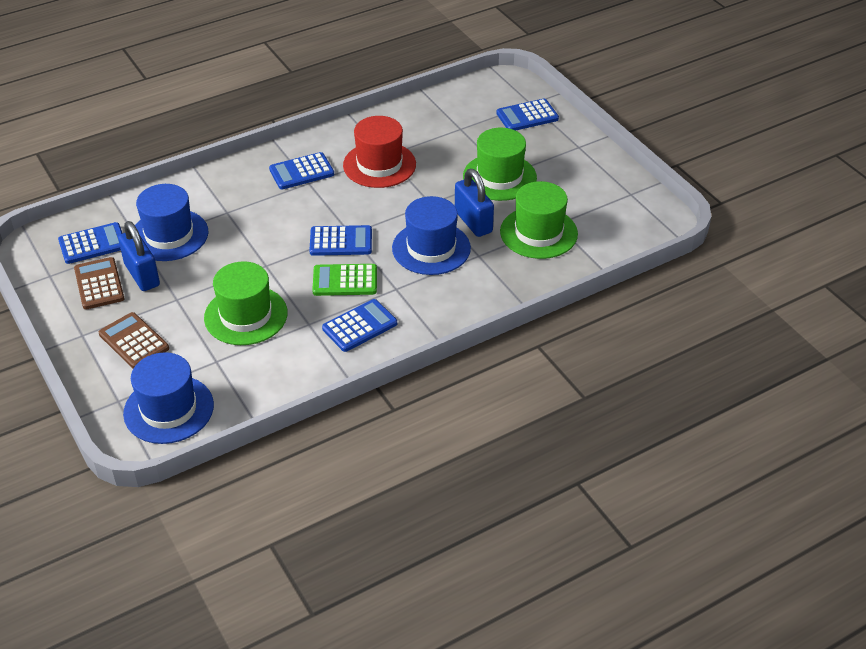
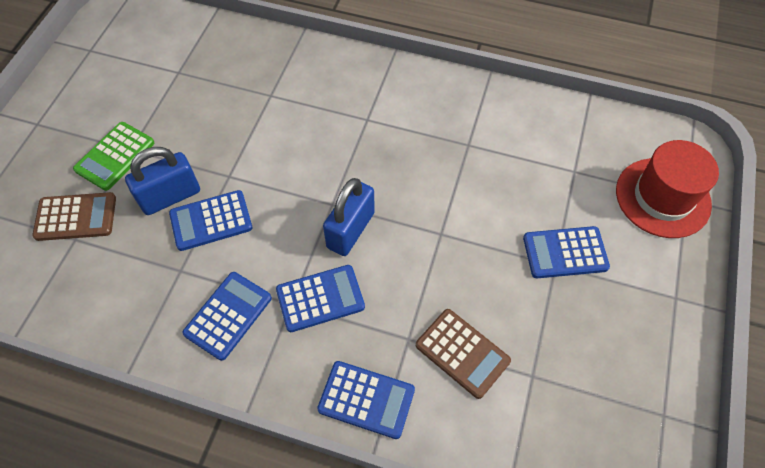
blue hat: 3 -> 0
green hat: 3 -> 0

